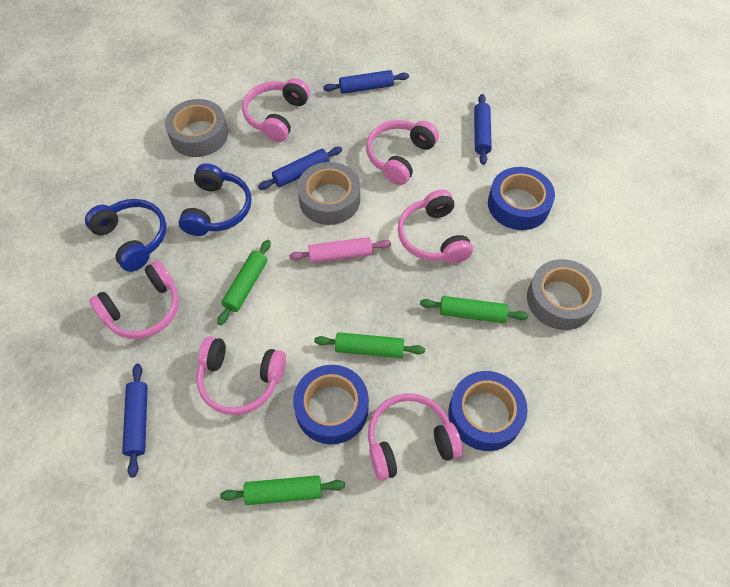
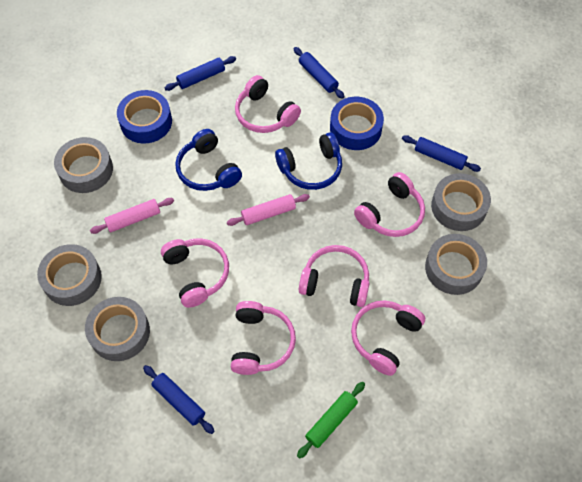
blue tape: 3 -> 2
green rolling pin: 4 -> 1
grey tape: 3 -> 5
pink rolling pin: 1 -> 2

